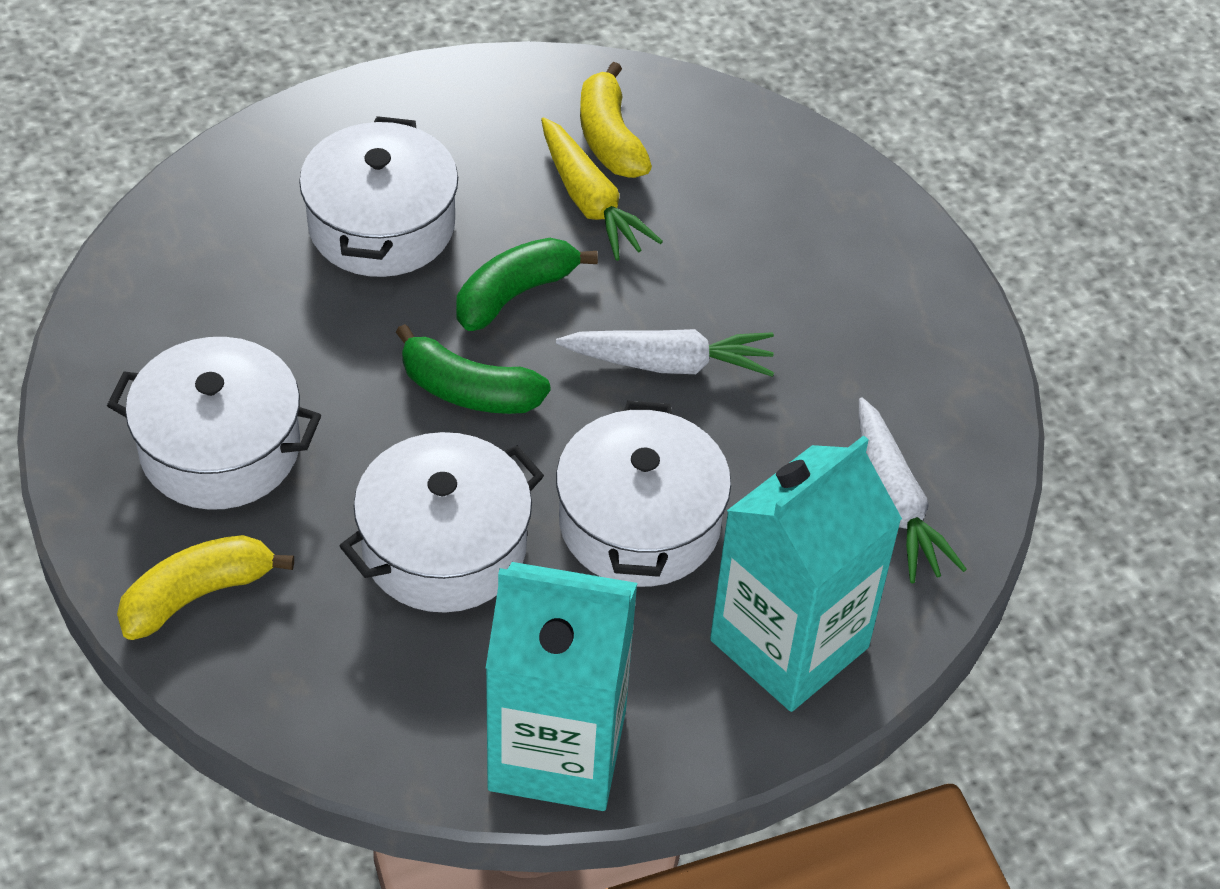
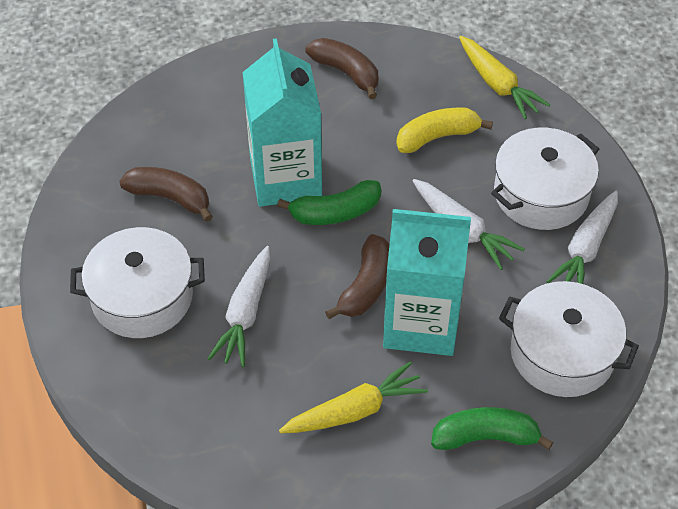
brown banana: 0 -> 3
white carrot: 2 -> 3
white pot: 4 -> 3
yellow banana: 2 -> 1
yellow carrot: 1 -> 2

